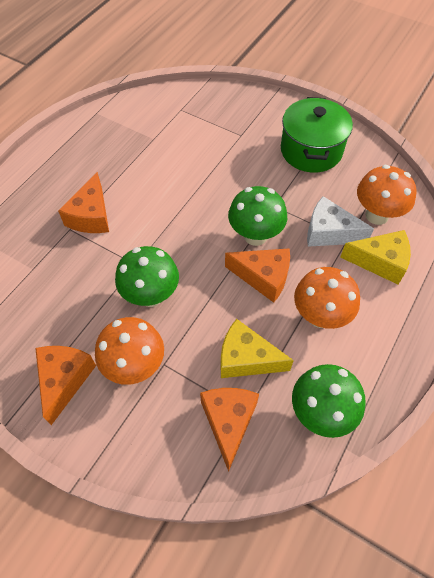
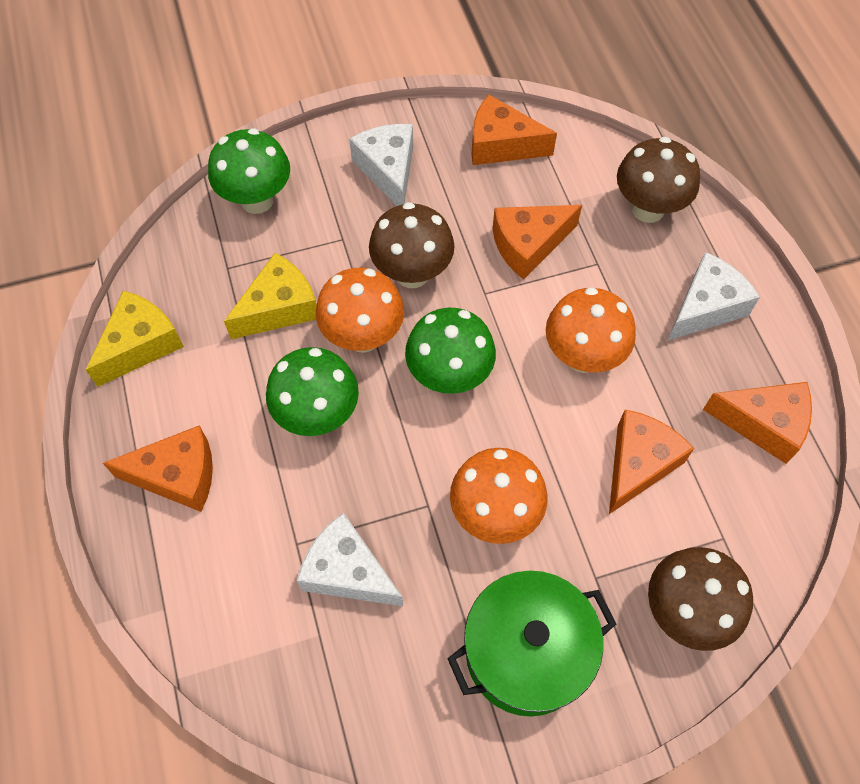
brown mushroom: 0 -> 3
orange cheese: 4 -> 5
white cheese: 1 -> 3

